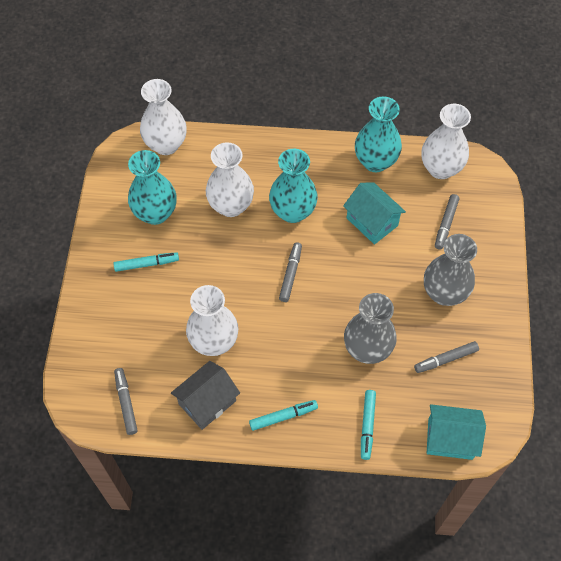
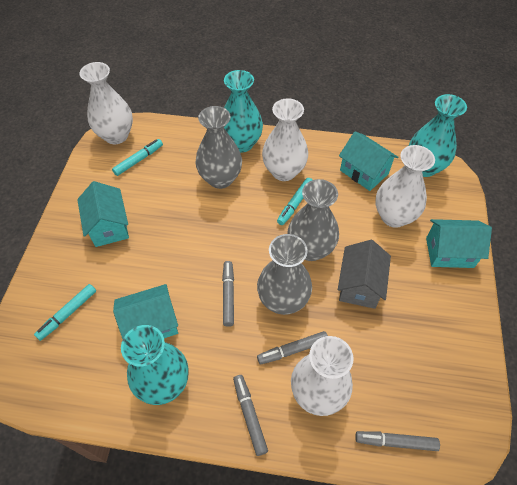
grey vase: 2 -> 3
turquoise house: 2 -> 4

